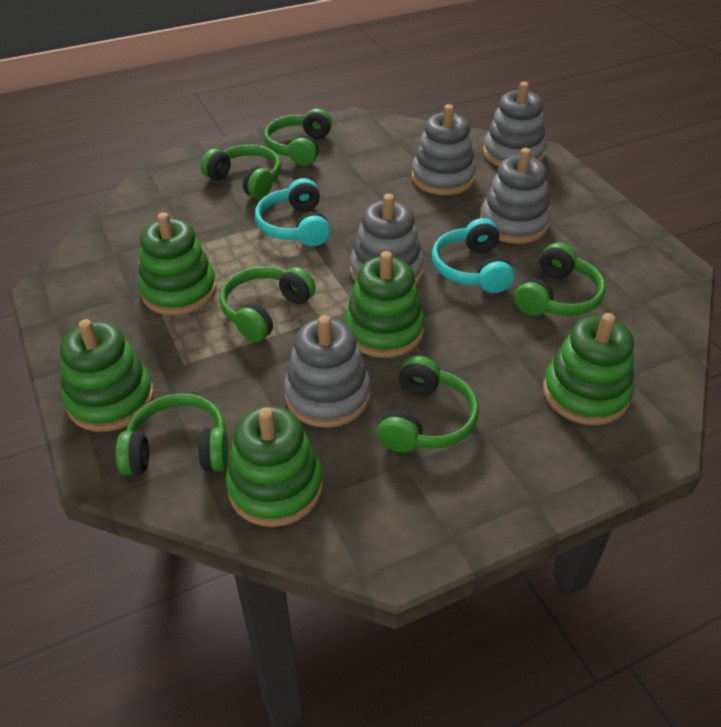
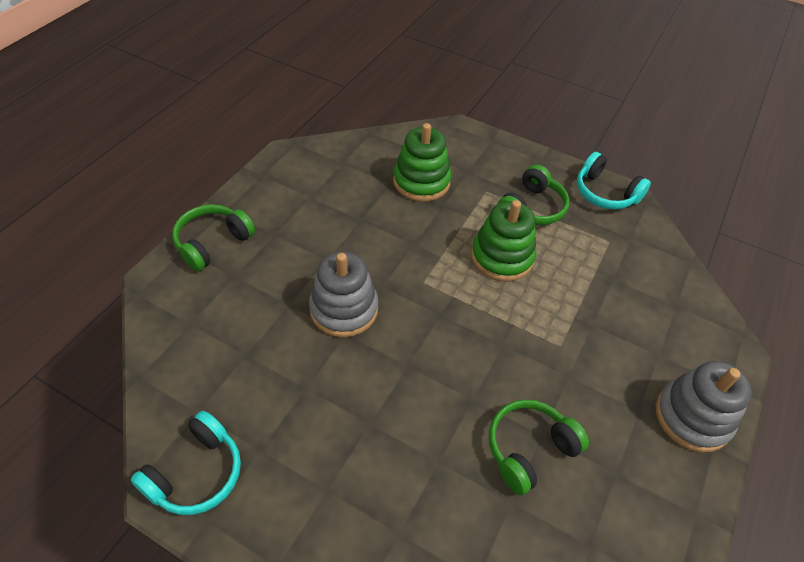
green headphones: 6 -> 3
green stacking toy: 5 -> 2
grey stacking toy: 5 -> 2

